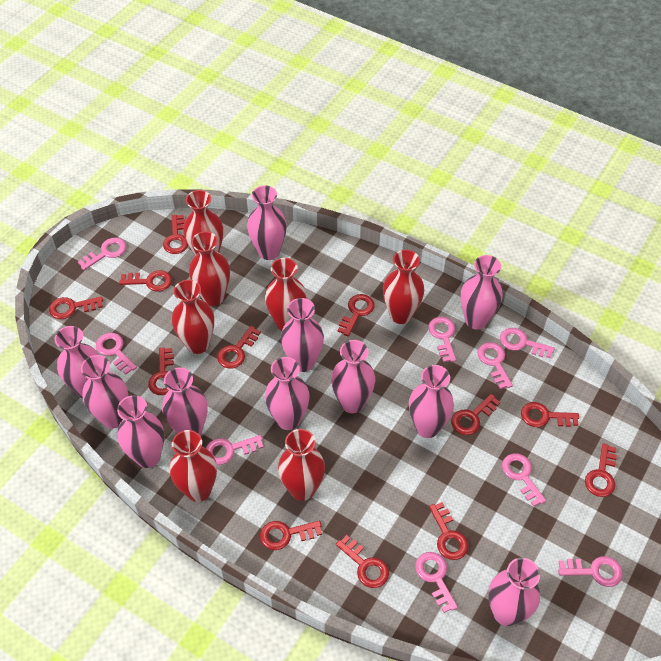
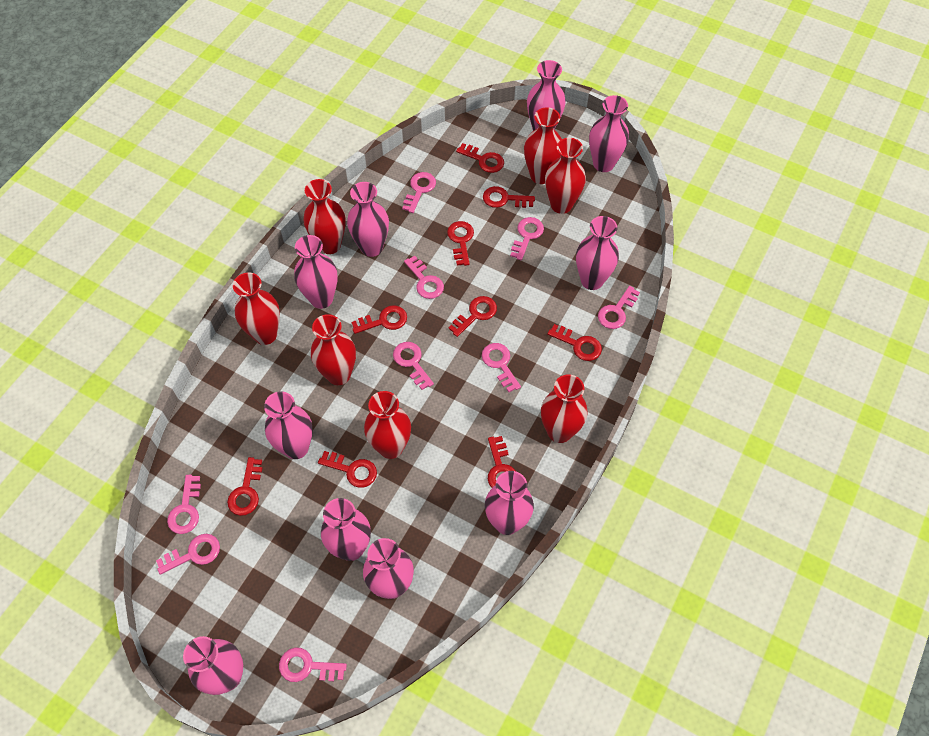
pink vase: 11 -> 10
red key: 12 -> 9

